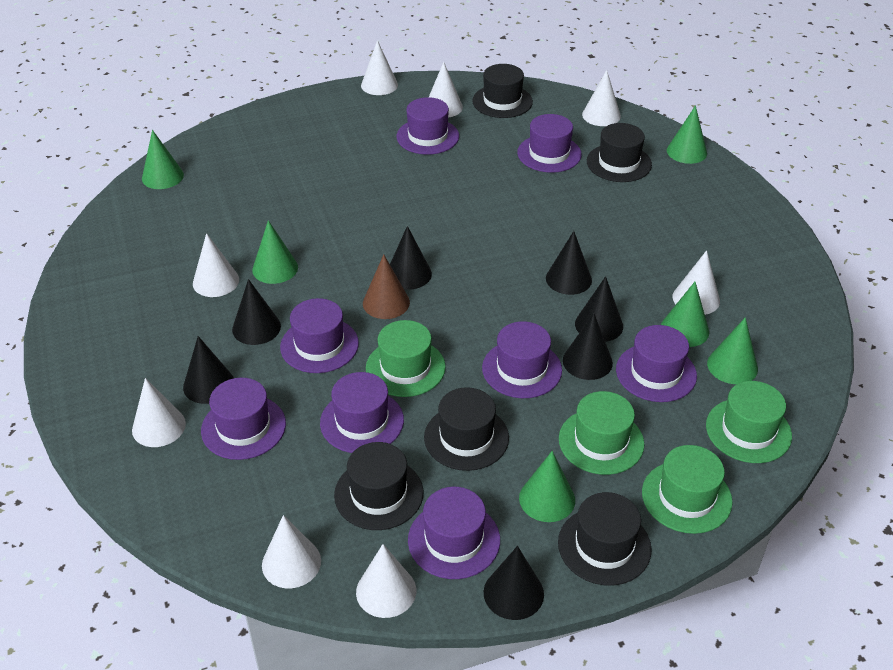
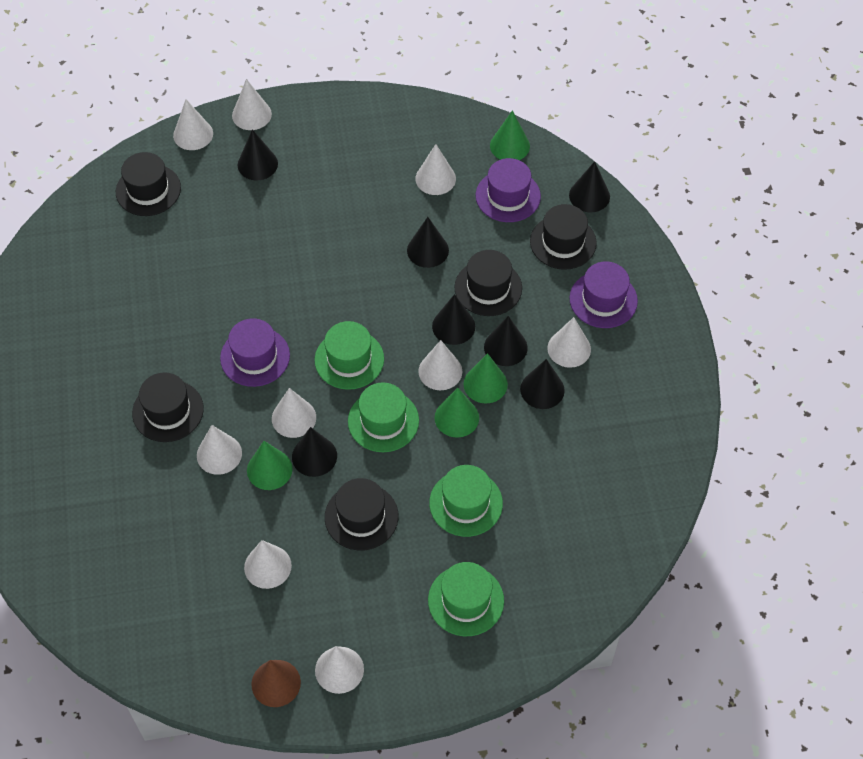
green cone: 6 -> 4
purple hat: 8 -> 3
white cone: 8 -> 9

